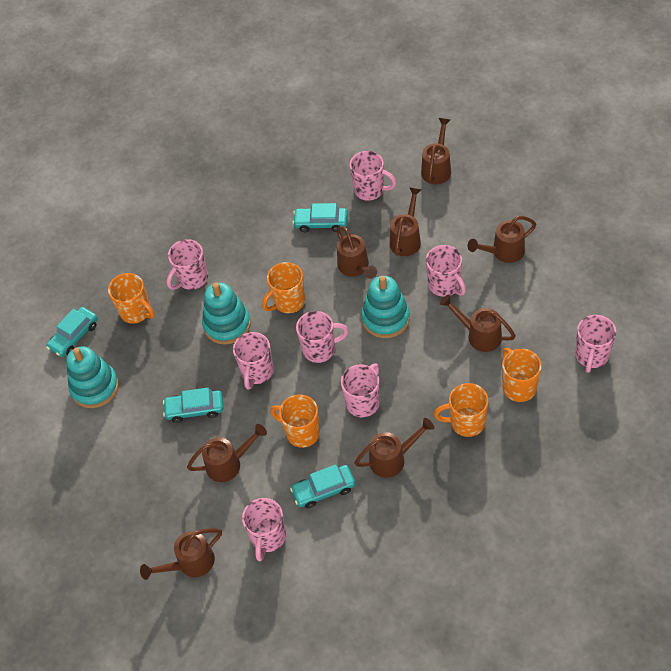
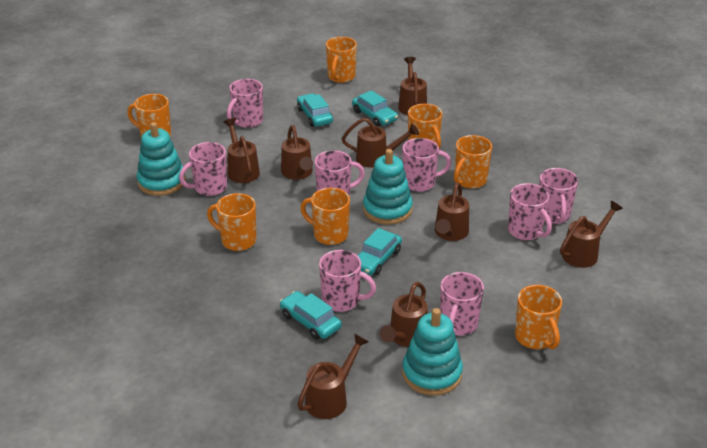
orange mug: 5 -> 7

